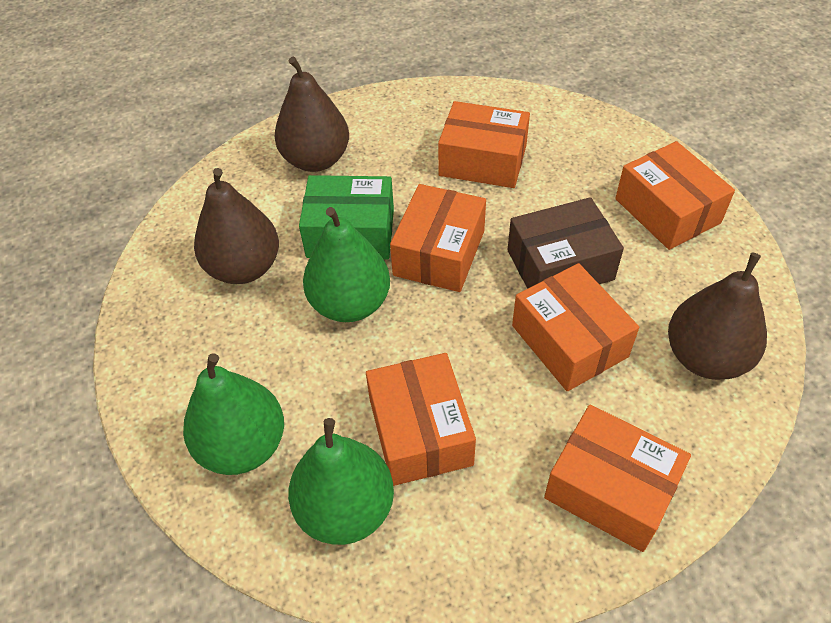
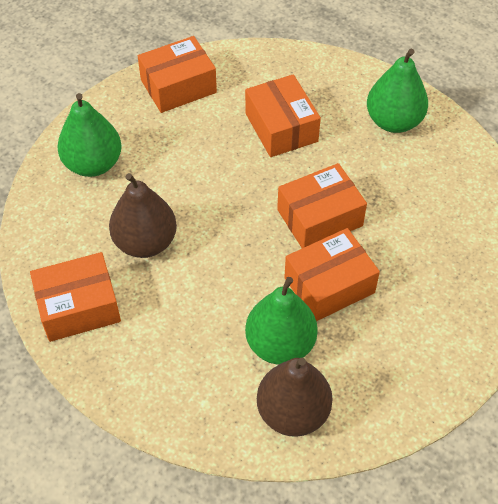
brown box: 1 -> 0
brown pear: 3 -> 2
green box: 1 -> 0
orange box: 6 -> 5

